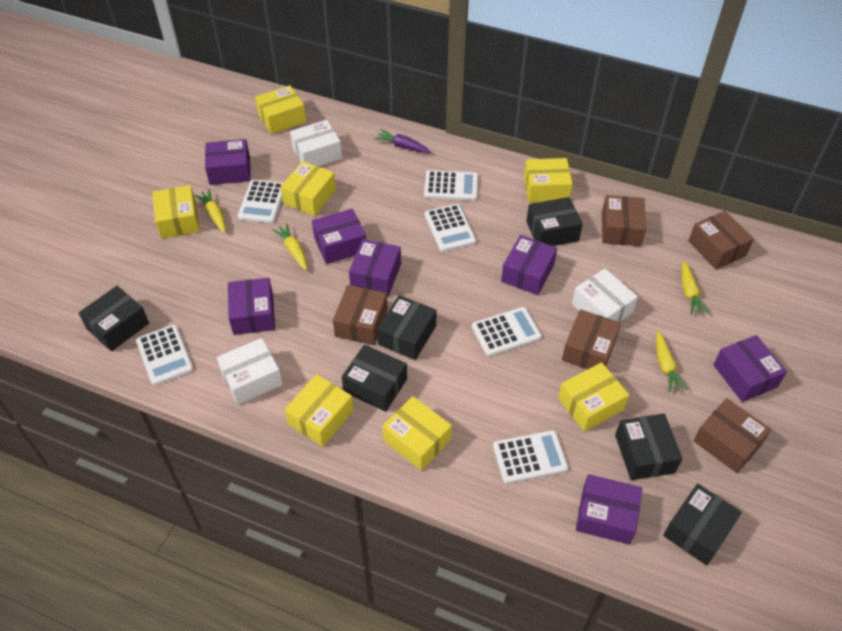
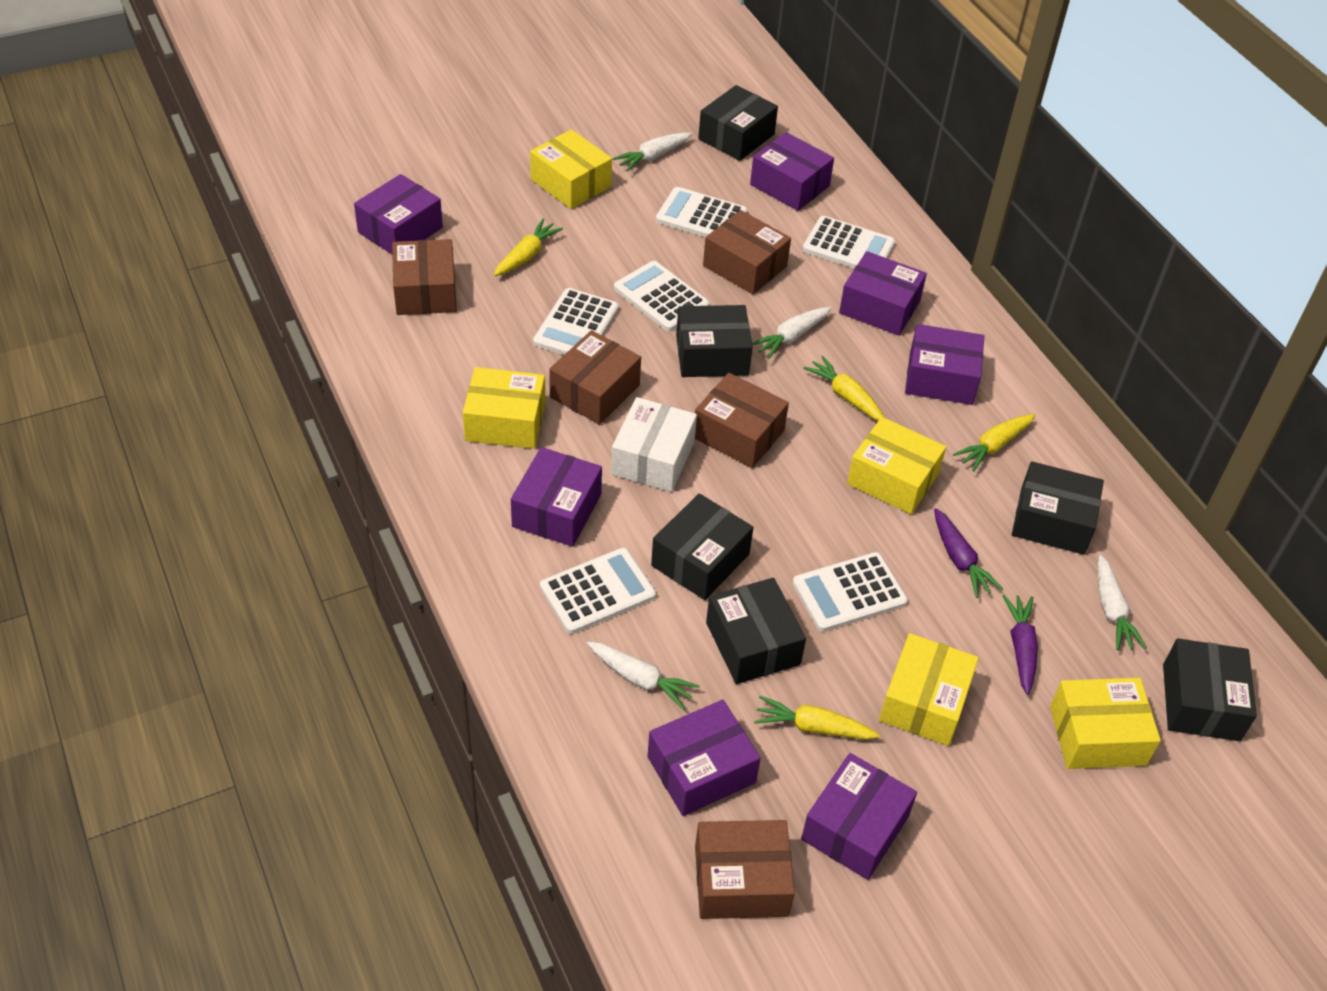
purple carrot: 1 -> 2
white box: 3 -> 1
white carrot: 0 -> 4
yellow box: 7 -> 5

